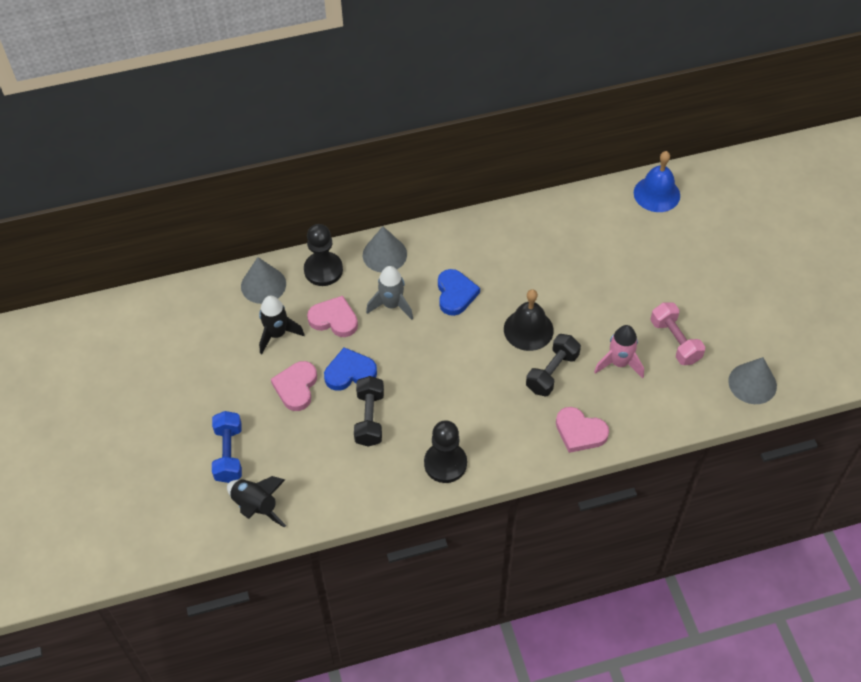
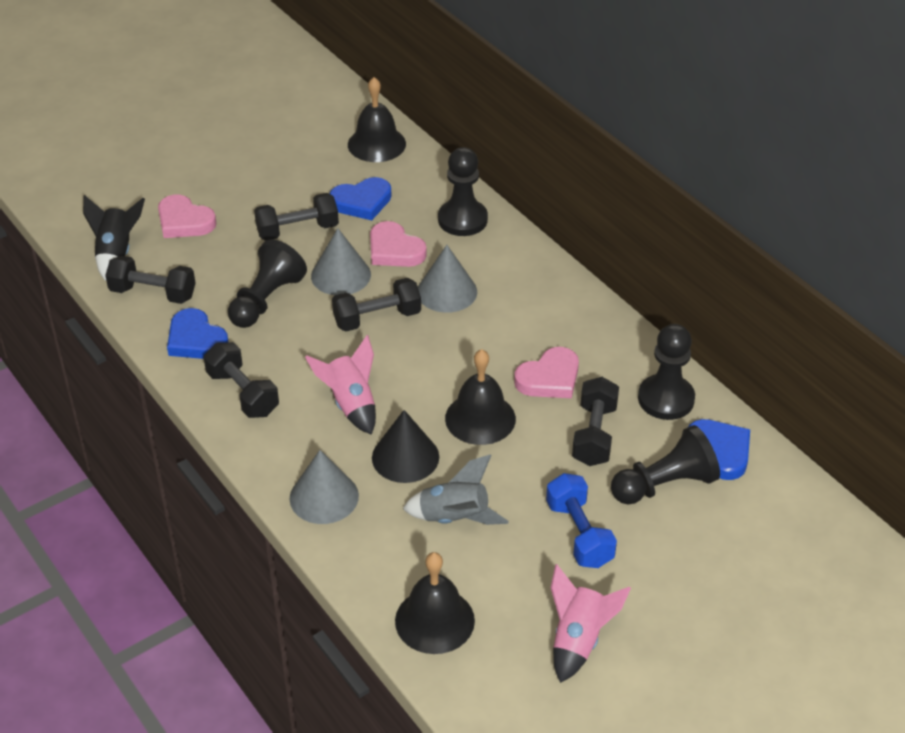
black bell: 1 -> 3
black cone: 0 -> 1
black dumbbell: 2 -> 5
black pawn: 2 -> 4
black rocket: 2 -> 1
blue bell: 1 -> 0
blue heart: 2 -> 3
pink dumbbell: 1 -> 0
pink rocket: 1 -> 2

